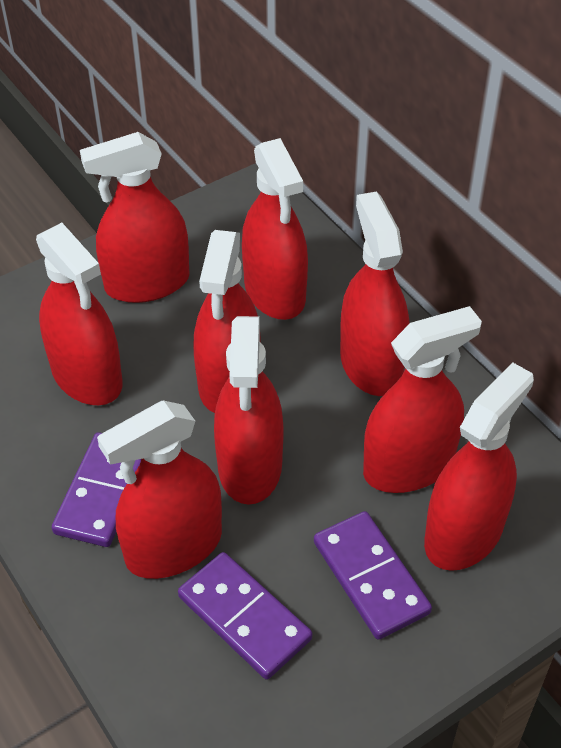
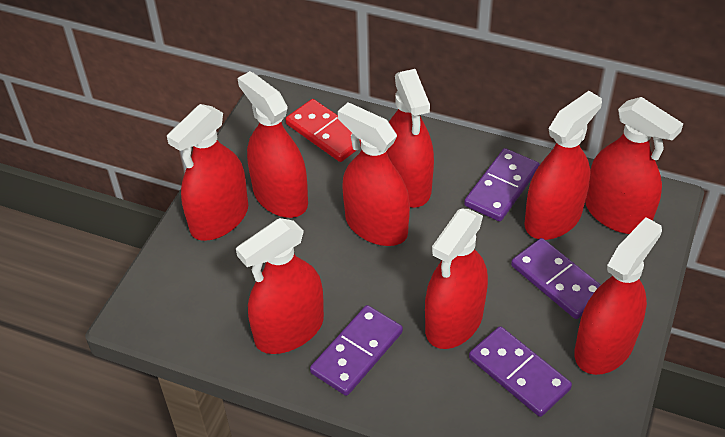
purple domino: 3 -> 4
red domino: 0 -> 1

